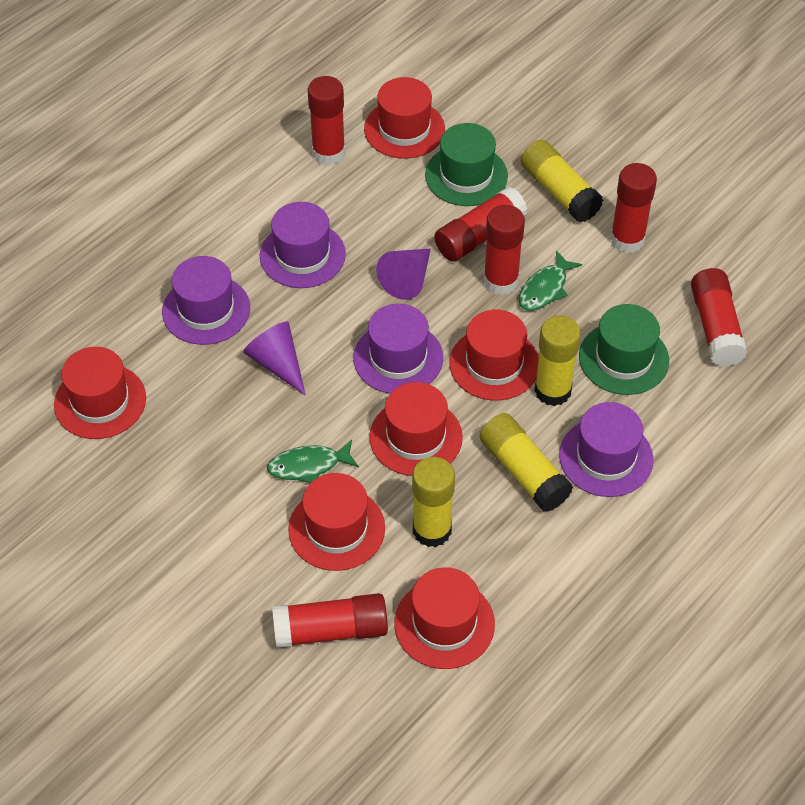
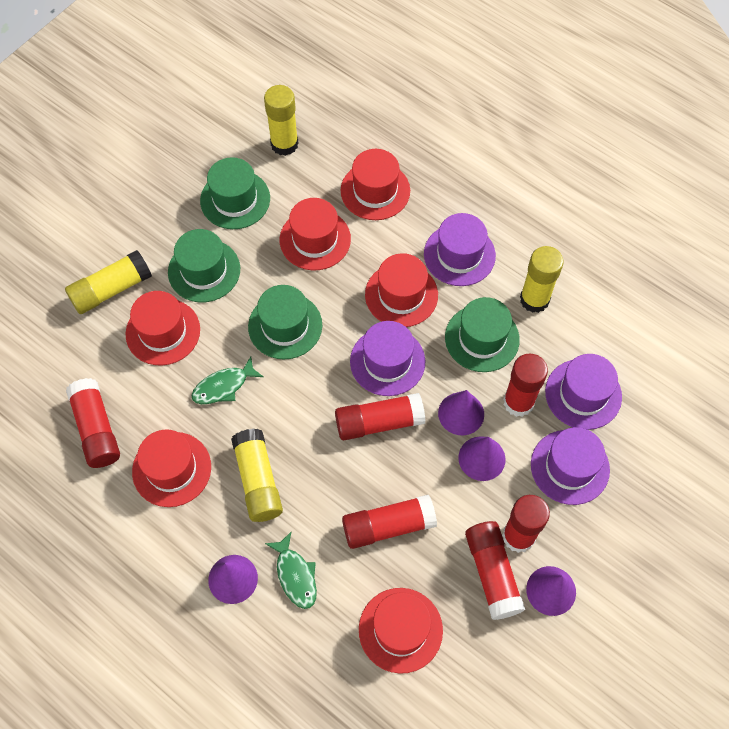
green hat: 2 -> 4
purple cone: 2 -> 4

